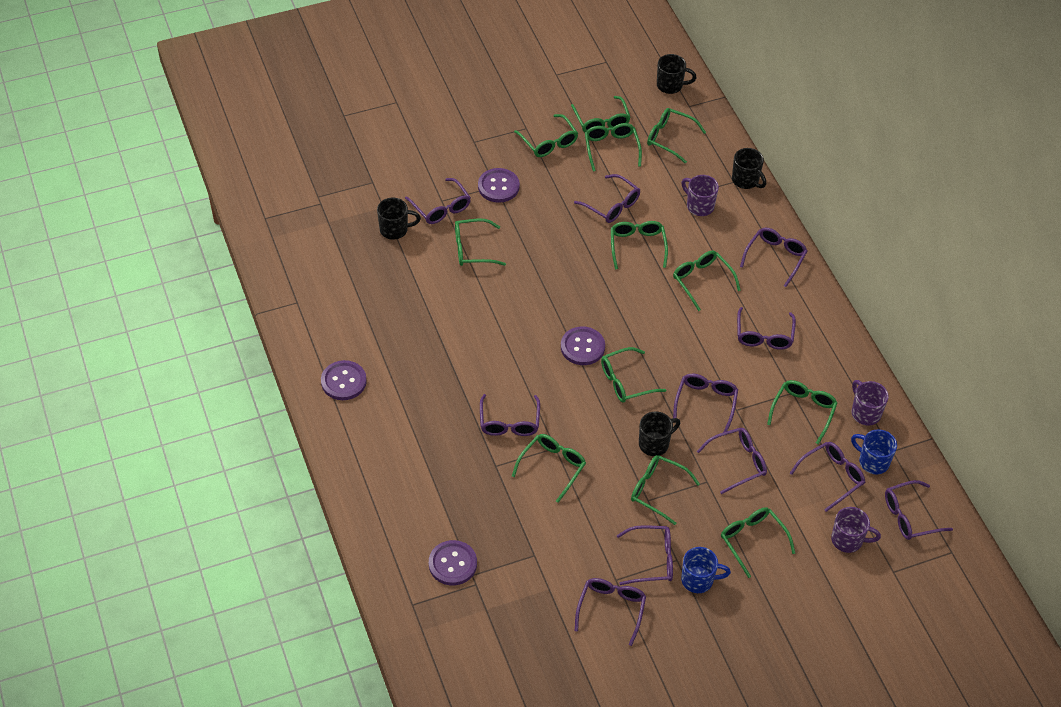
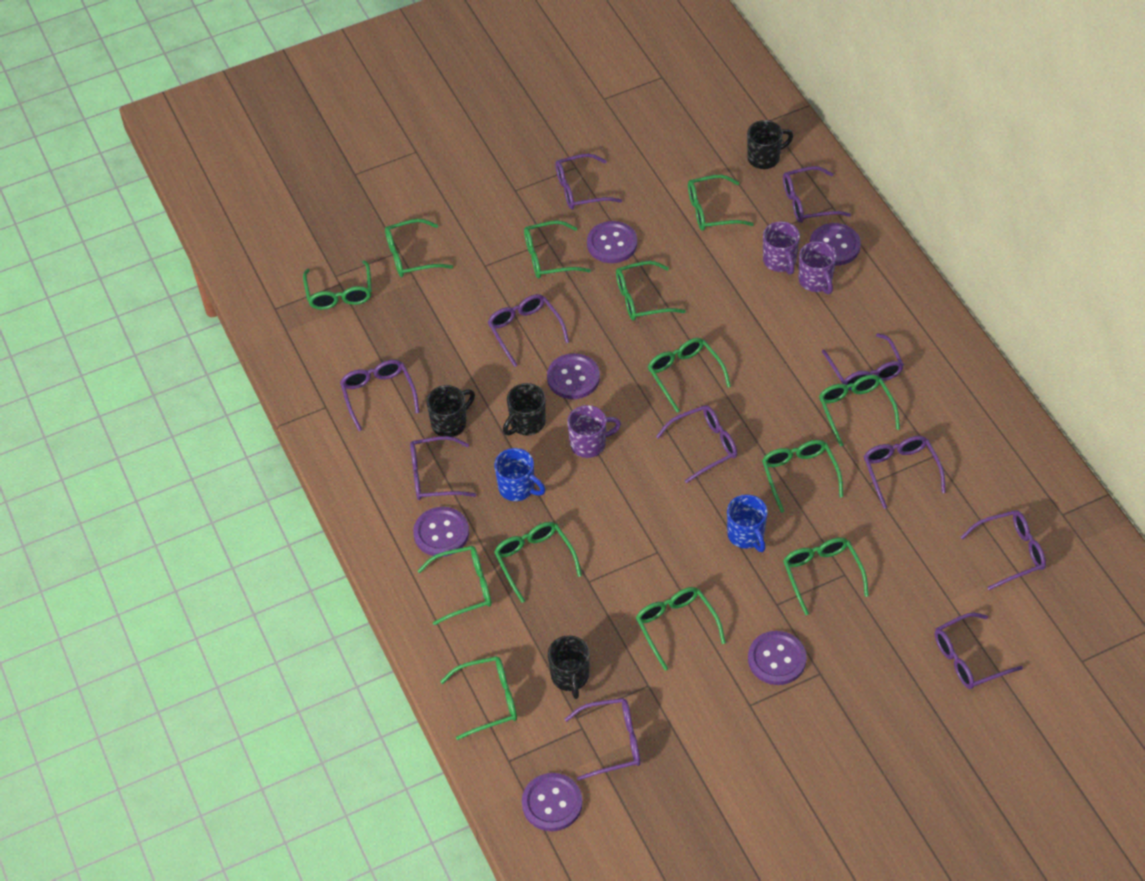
green glasses: 12 -> 13
purple button: 4 -> 6

